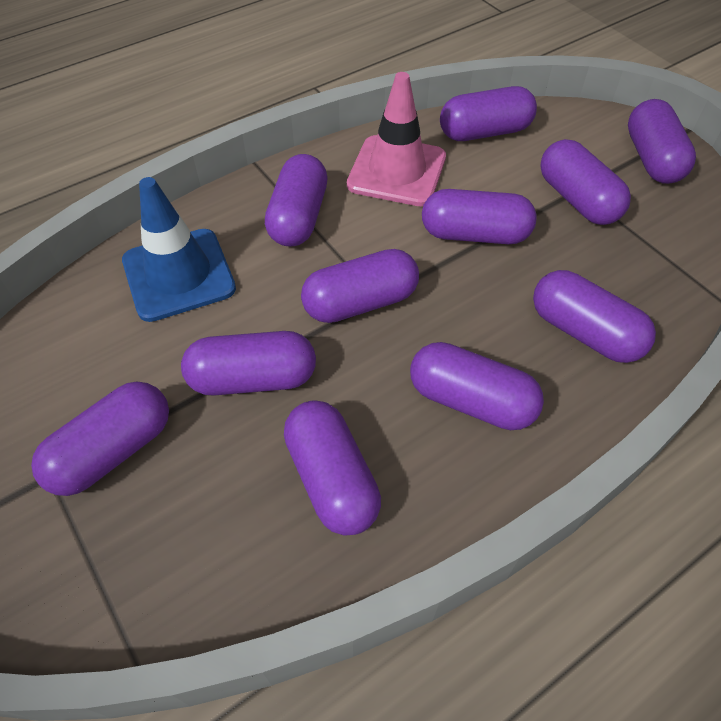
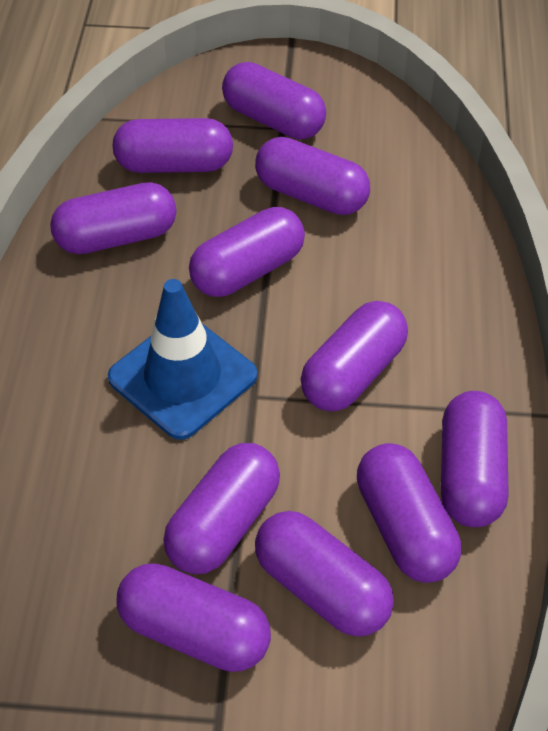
pink traffic cone: 1 -> 0

